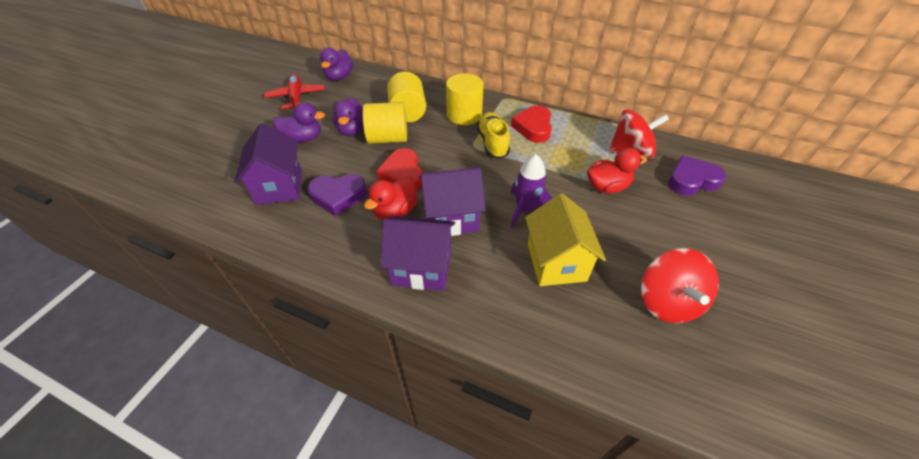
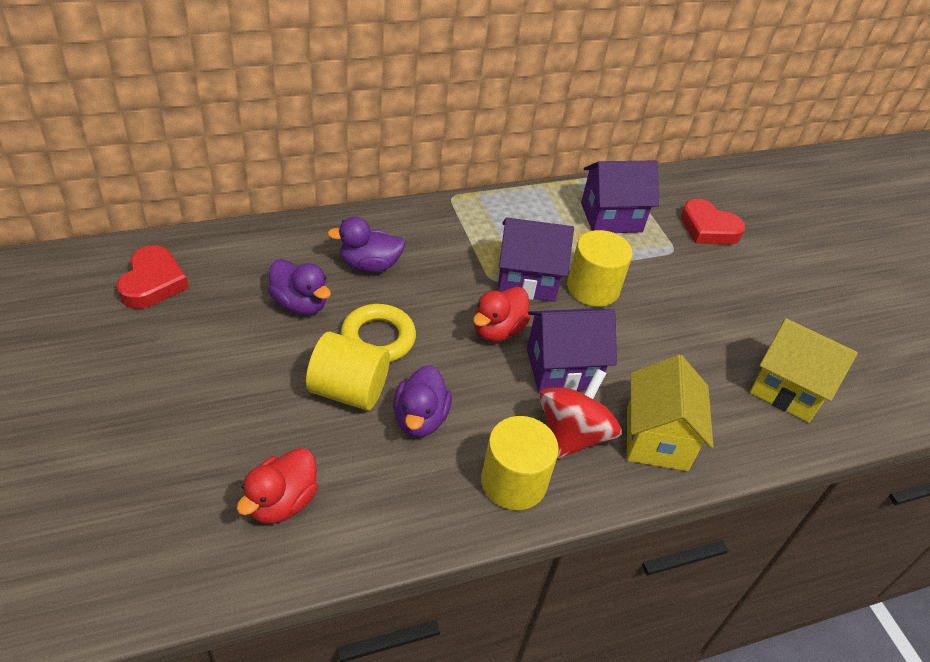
purple heart: 2 -> 0
purple rocket: 1 -> 0
red plane: 1 -> 0
red spinning top: 2 -> 1
yellow house: 1 -> 2
yellow ring: 0 -> 1
yellow shoe: 1 -> 0

